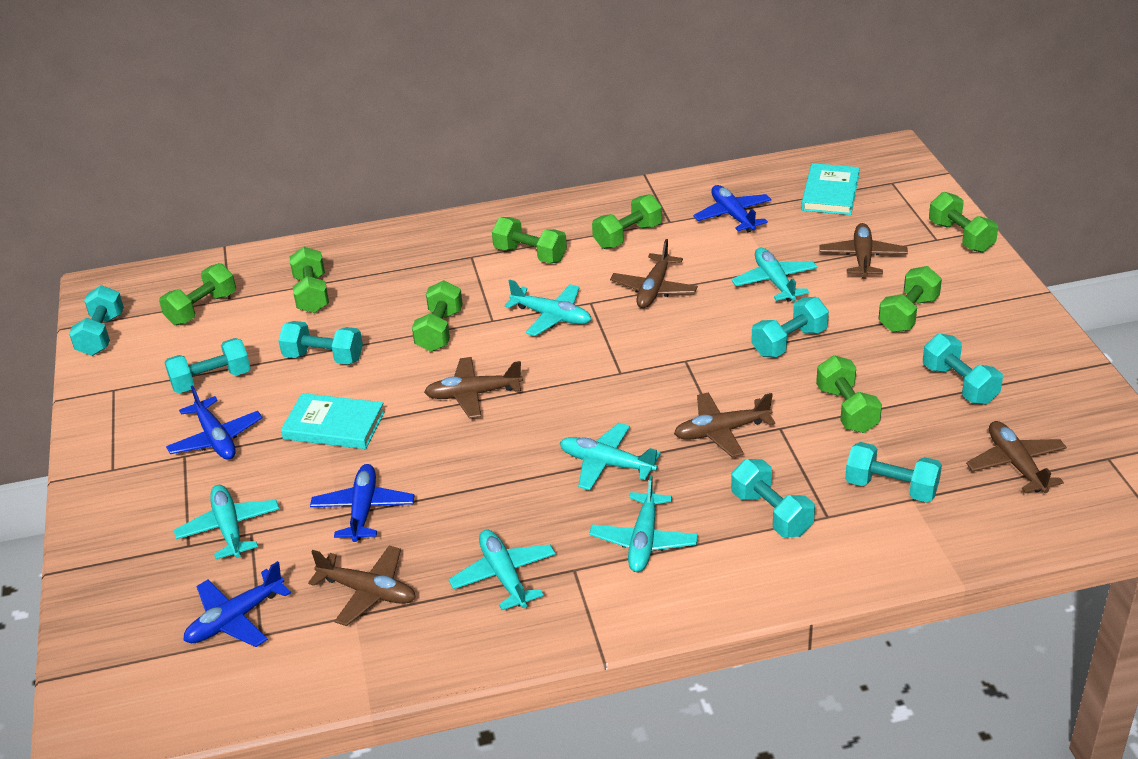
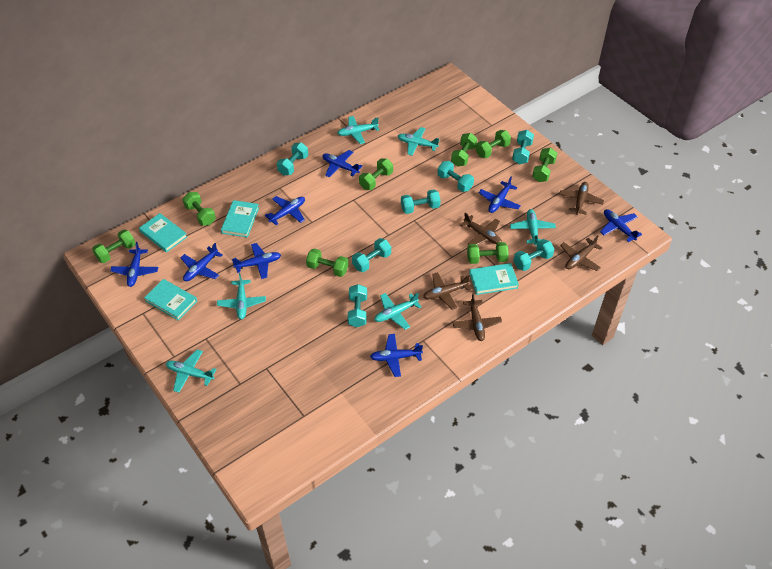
blue plane: 4 -> 8
brown plane: 6 -> 5
turquoise book: 2 -> 4

